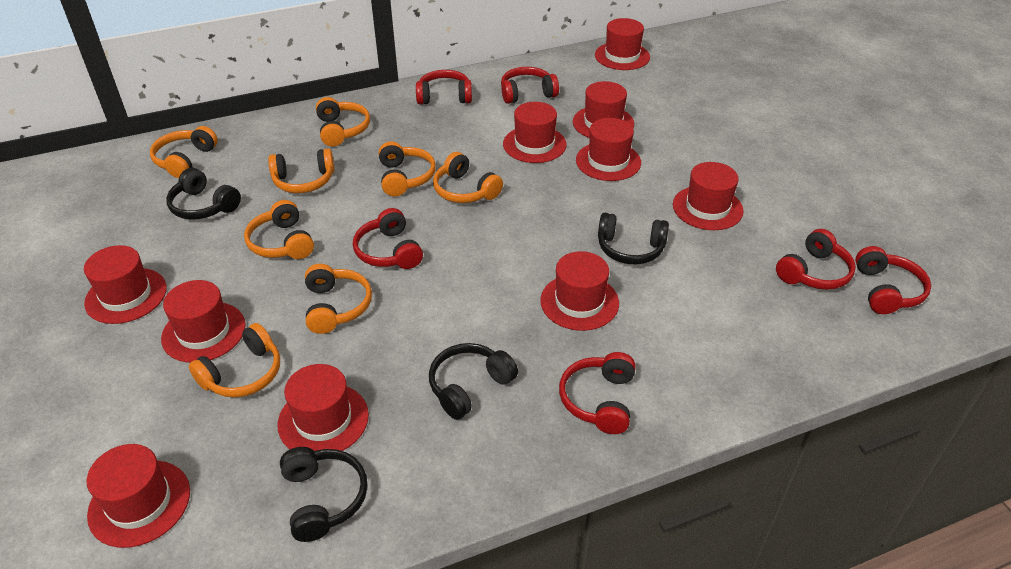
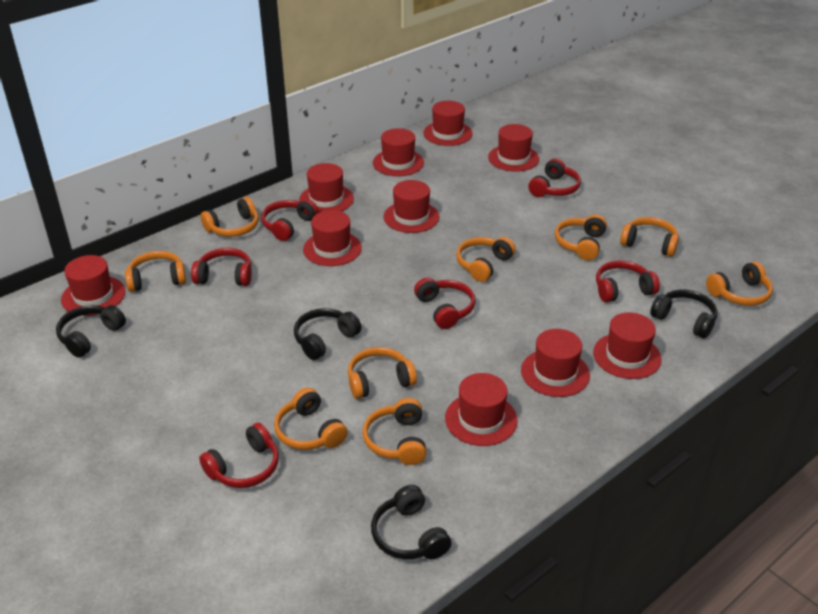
orange headphones: 8 -> 9

